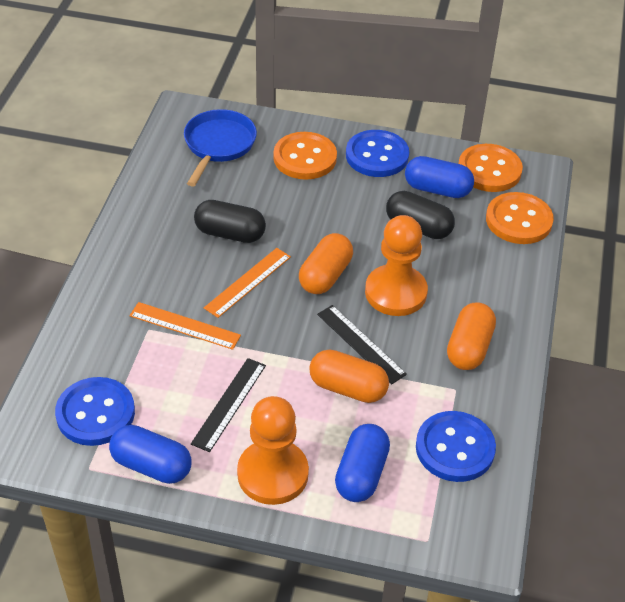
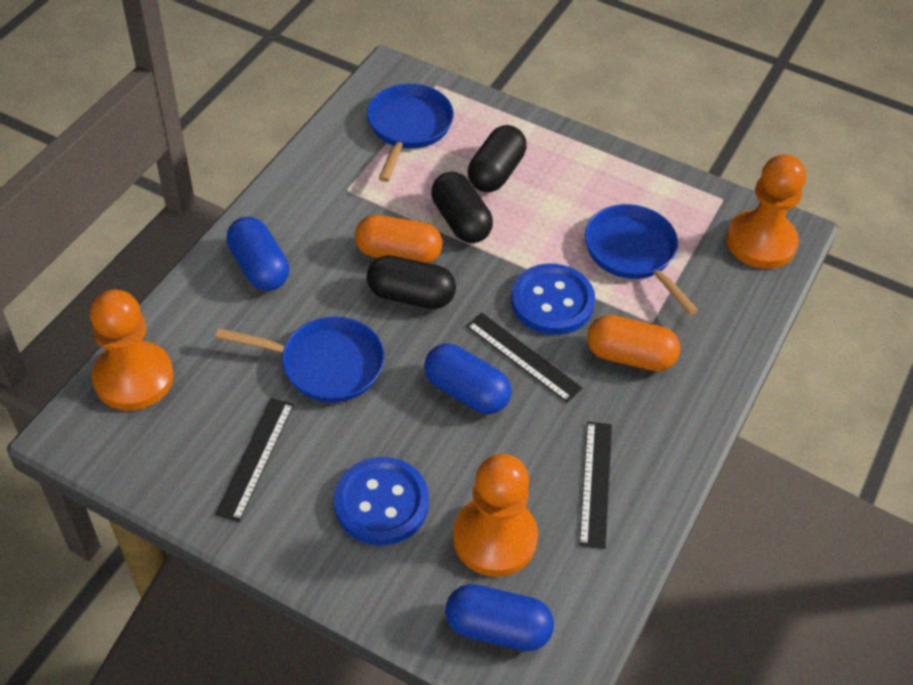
black capsule: 2 -> 3
black ruler: 2 -> 3
blue button: 3 -> 2
blue pan: 1 -> 3
orange button: 3 -> 0
orange capsule: 3 -> 2
orange pawn: 2 -> 3
orange ruler: 2 -> 0

